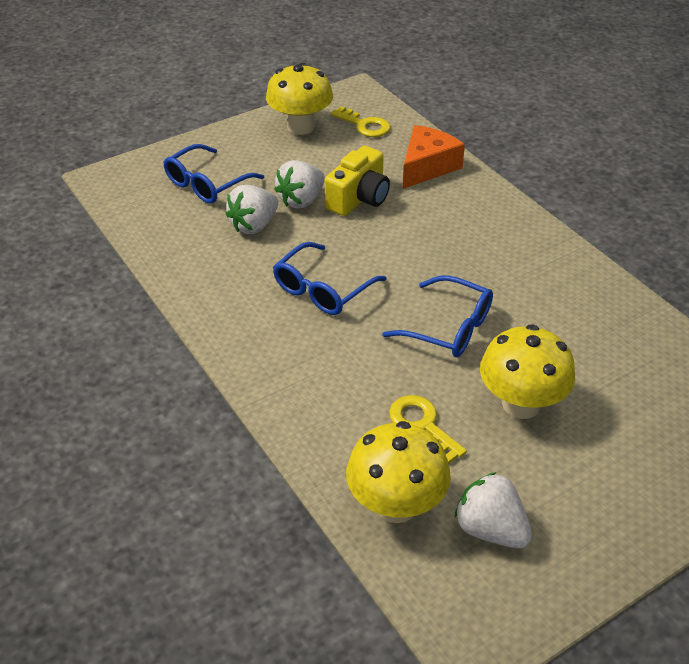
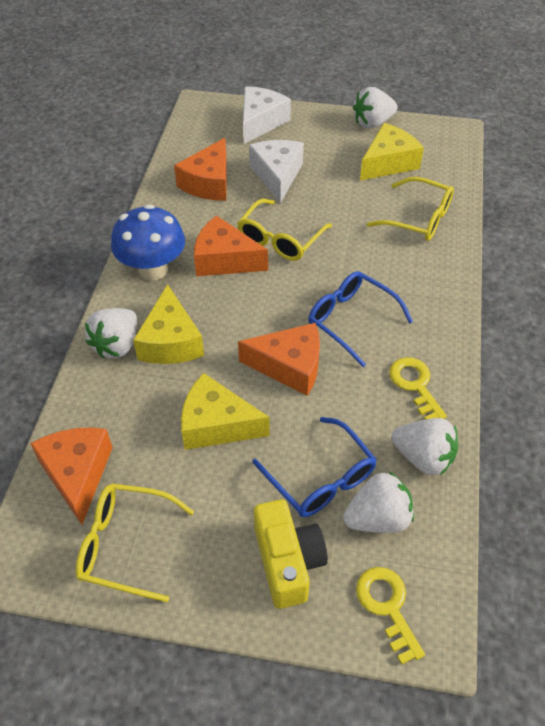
blue glasses: 3 -> 2
blue mushroom: 0 -> 1
orange cheese: 1 -> 4
white cheese: 0 -> 2
white strawberry: 3 -> 4
yellow cheese: 0 -> 3
yellow glasses: 0 -> 3
yellow mushroom: 3 -> 0

